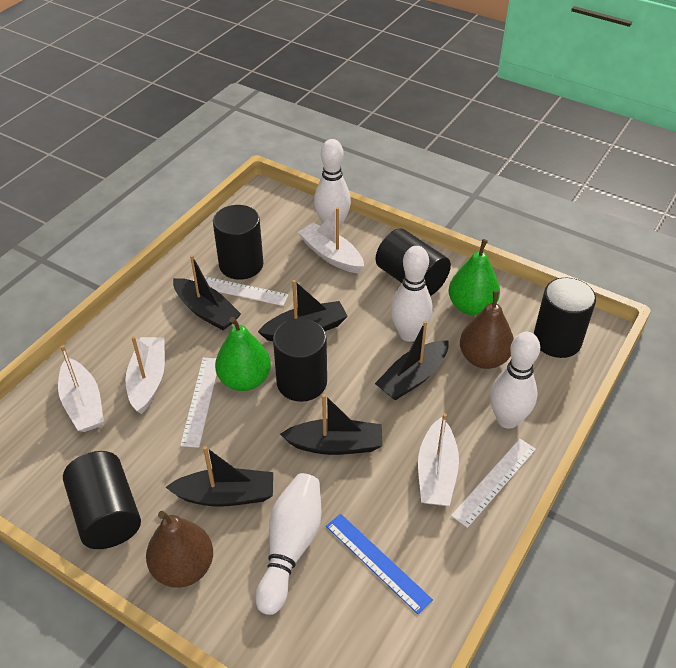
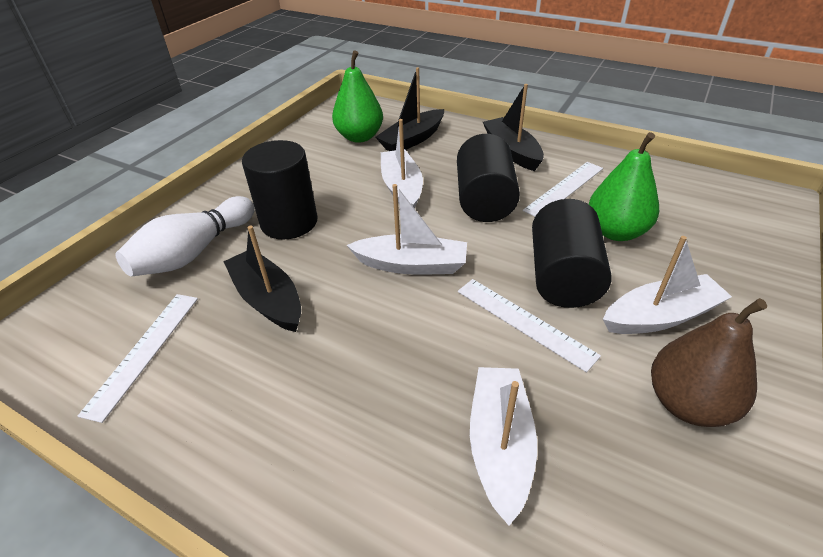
black boat: 5 -> 3
black cylinder: 5 -> 3
blue ruler: 1 -> 0
brown pear: 2 -> 1
white bowling pin: 4 -> 1

